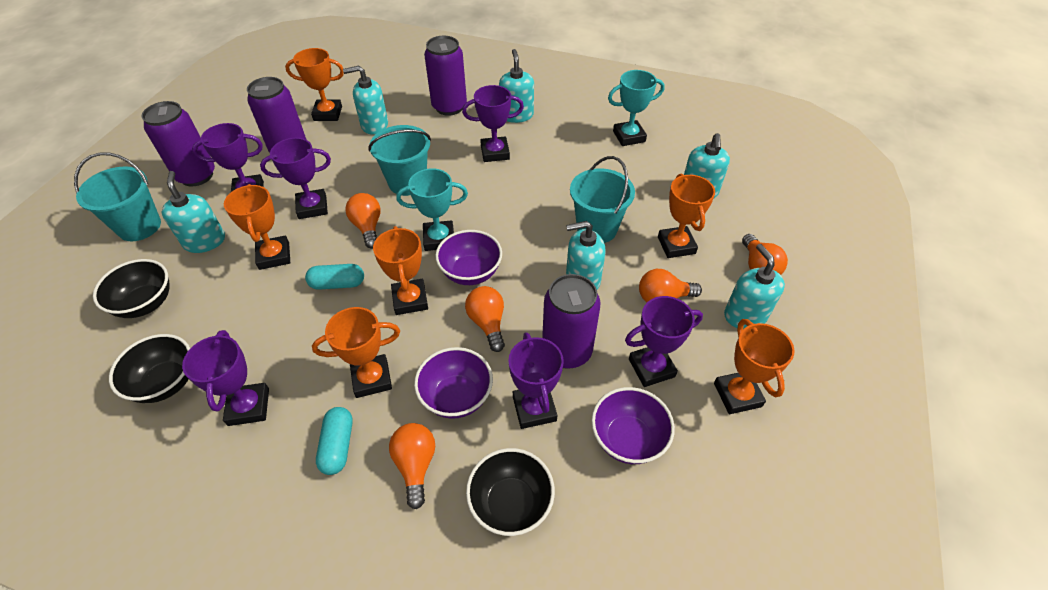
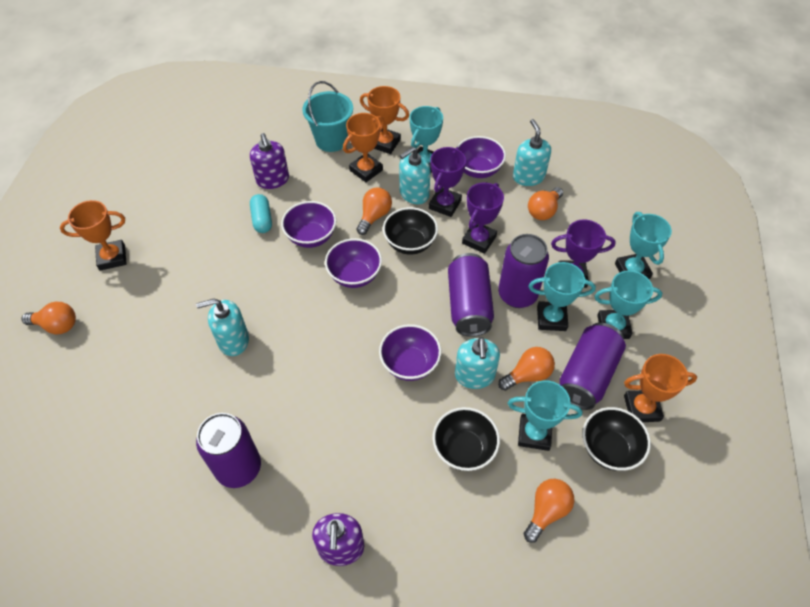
orange trophy: 6 -> 4
purple bowl: 3 -> 4
purple soap dispenser: 0 -> 2
purple trophy: 6 -> 3
turquoise bucket: 3 -> 1
turquoise capsule: 2 -> 1
turquoise soap dispenser: 6 -> 4
turquoise trophy: 2 -> 5

